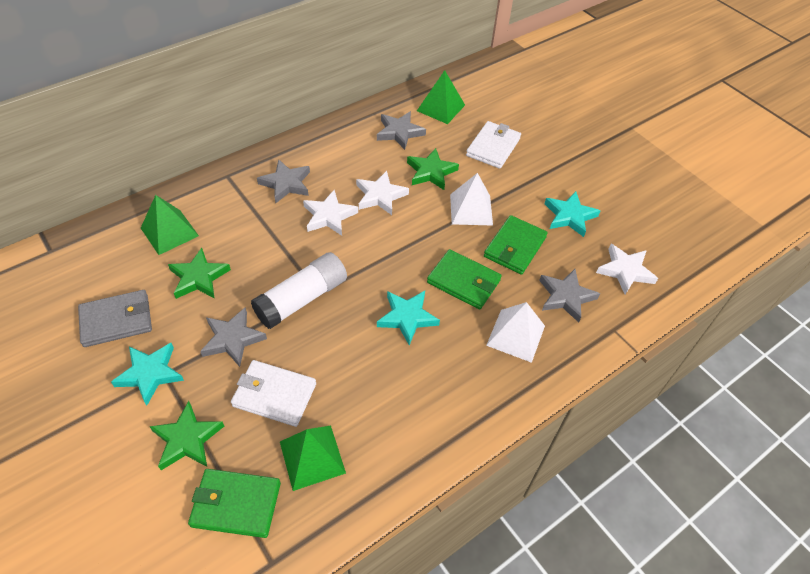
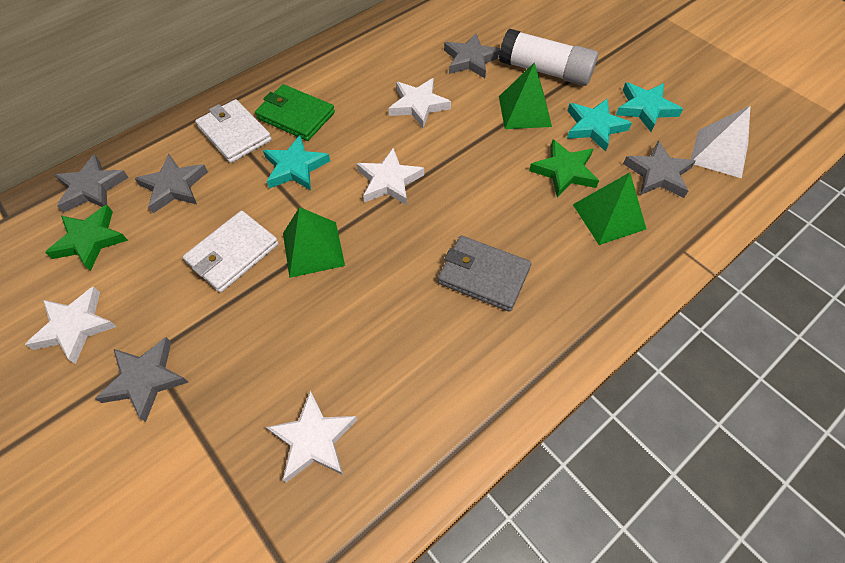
green star: 3 -> 2
green wallet: 3 -> 1
grey star: 4 -> 5
white pyramid: 2 -> 1
white star: 3 -> 4

